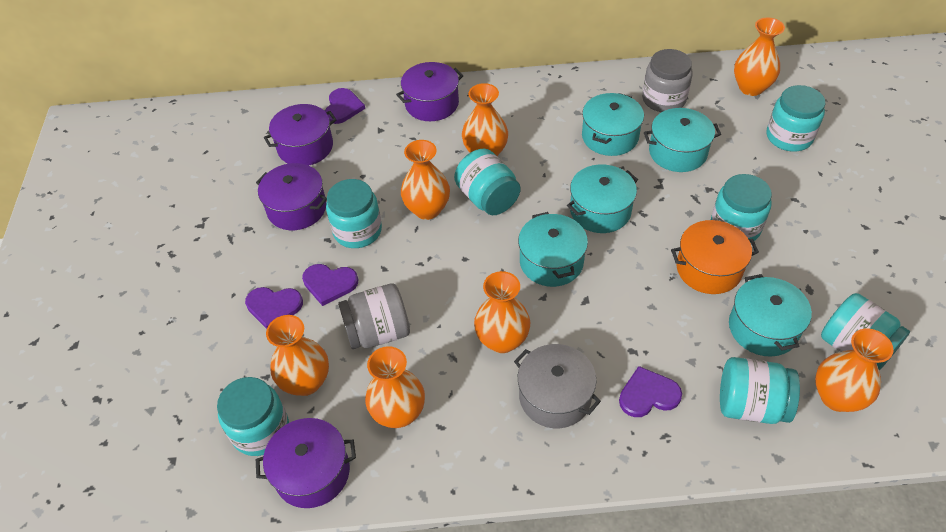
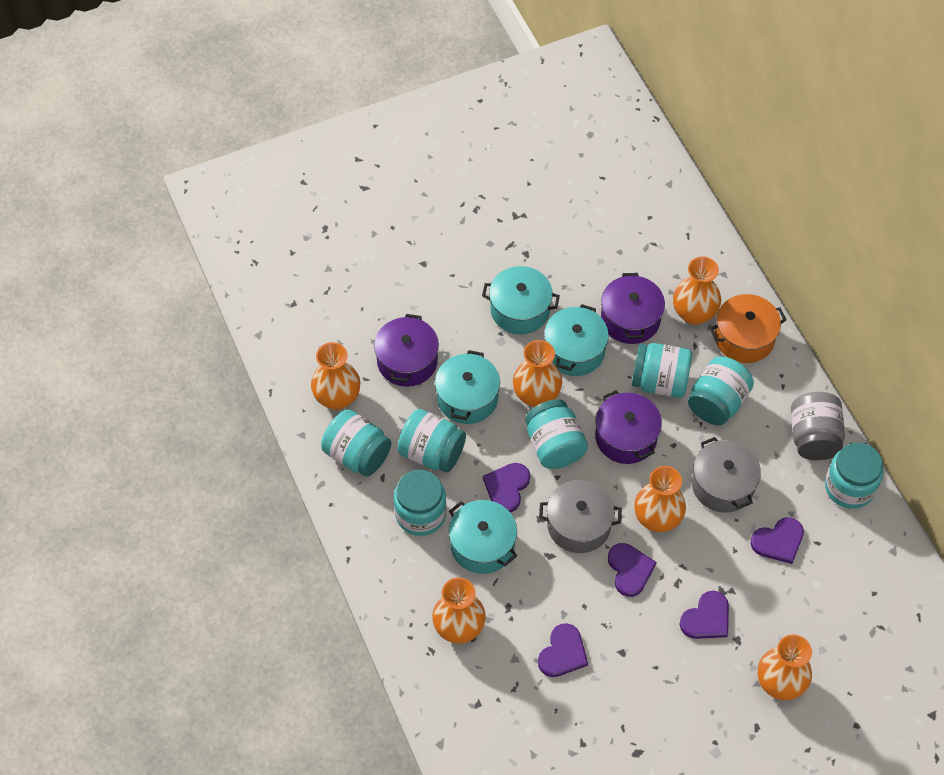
grey jar: 2 -> 1
grey pot: 1 -> 2
orange vase: 7 -> 6
purple heart: 4 -> 5
purple pot: 4 -> 3
turquoise pot: 5 -> 4

